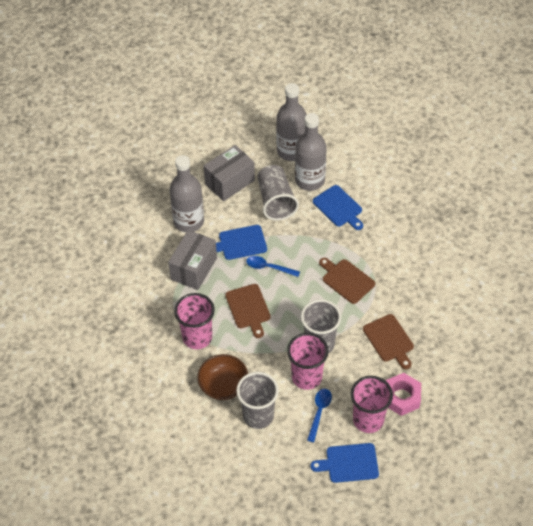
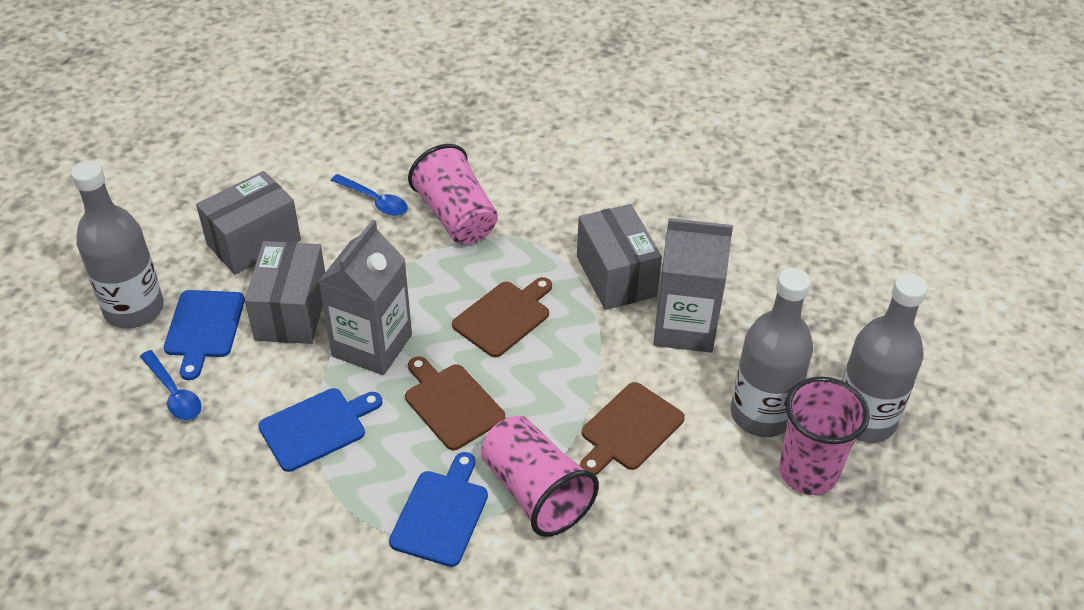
brown bowl: 1 -> 0
grey box: 2 -> 3
grey carton: 0 -> 2
grey cup: 3 -> 0
pink nut: 1 -> 0

